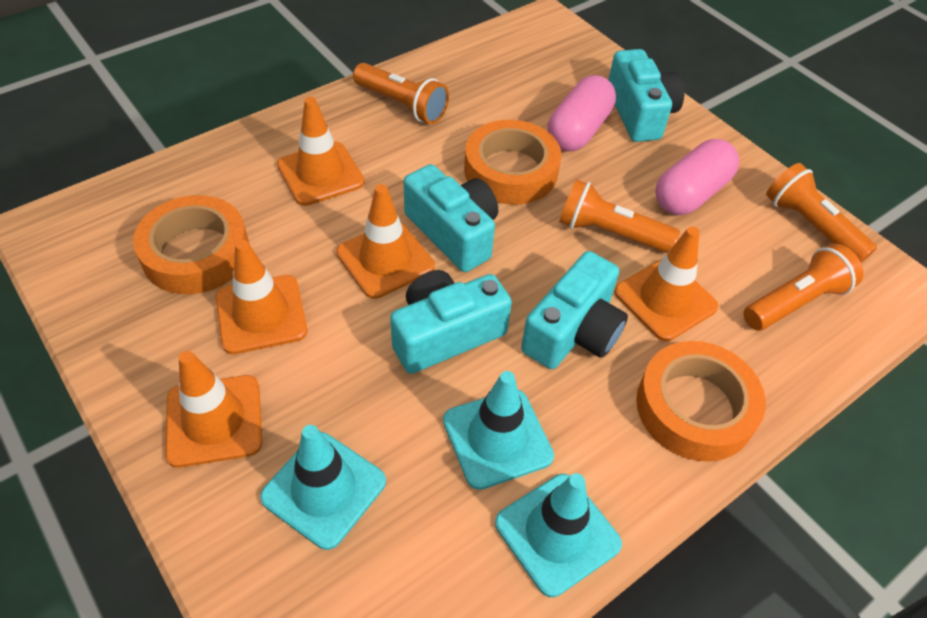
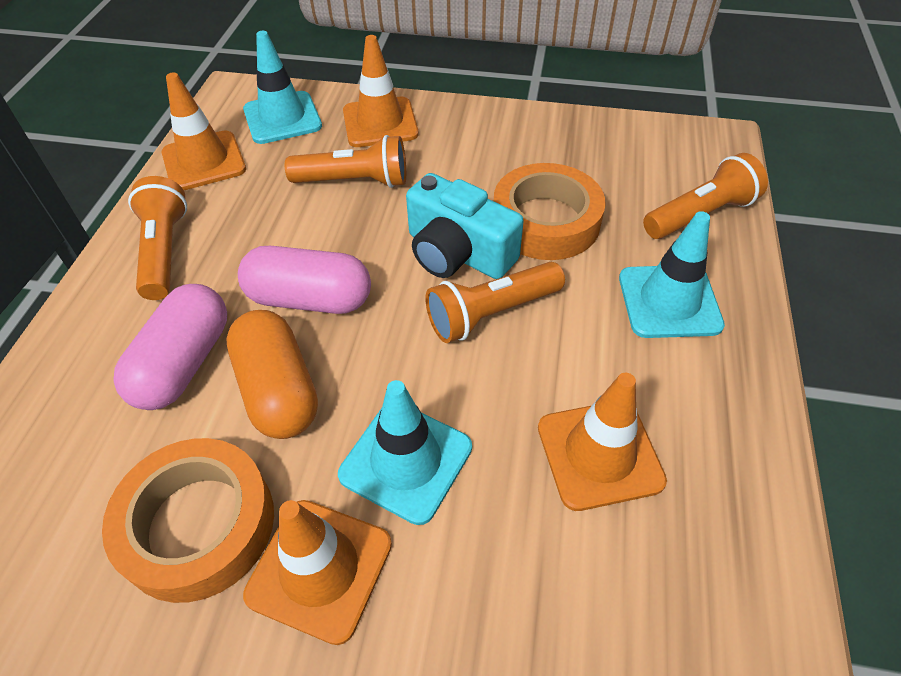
orange capsule: 0 -> 1
orange tape: 3 -> 2
orange traffic cone: 5 -> 4
turquoise camera: 4 -> 1

